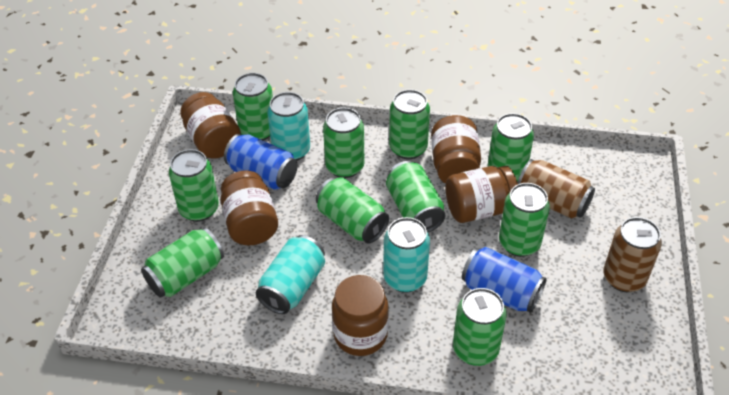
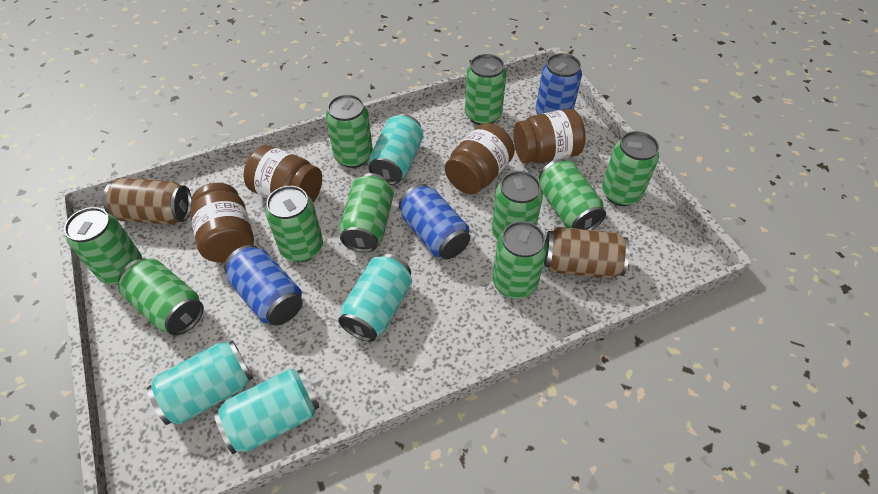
blue can: 2 -> 3
brown jar: 5 -> 4
turquoise can: 3 -> 4

